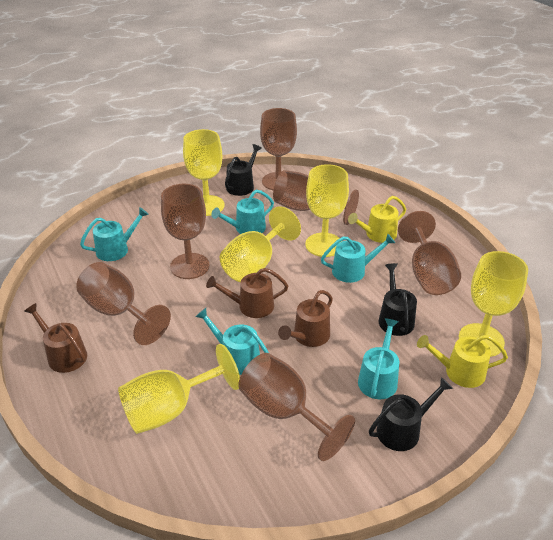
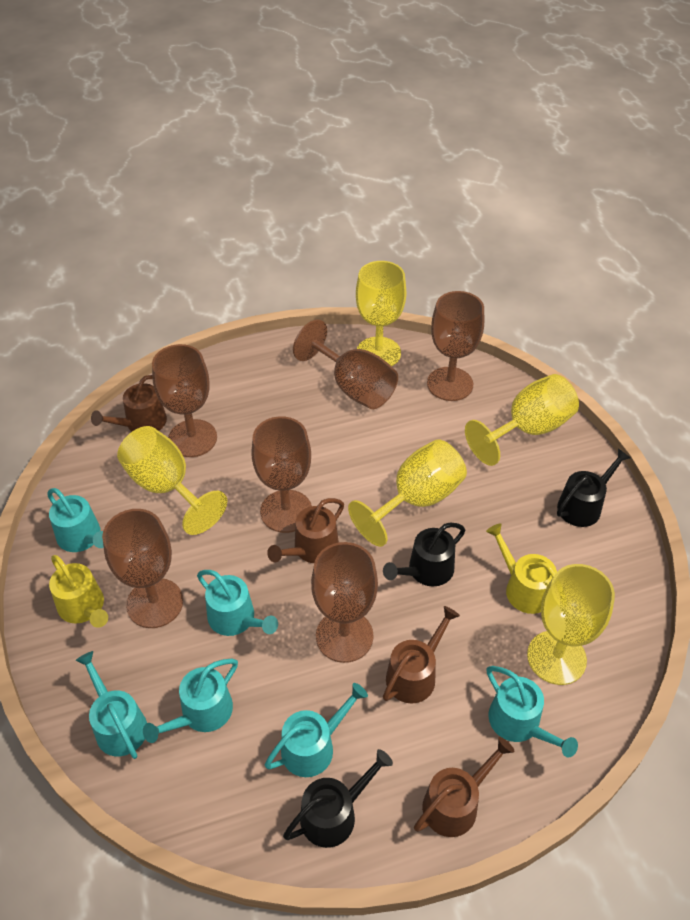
brown watering can: 3 -> 4
turquoise watering can: 5 -> 6

